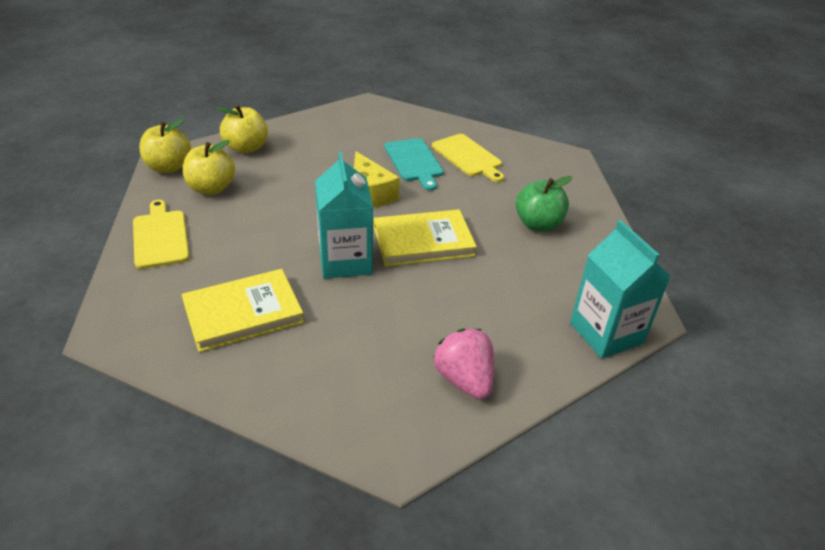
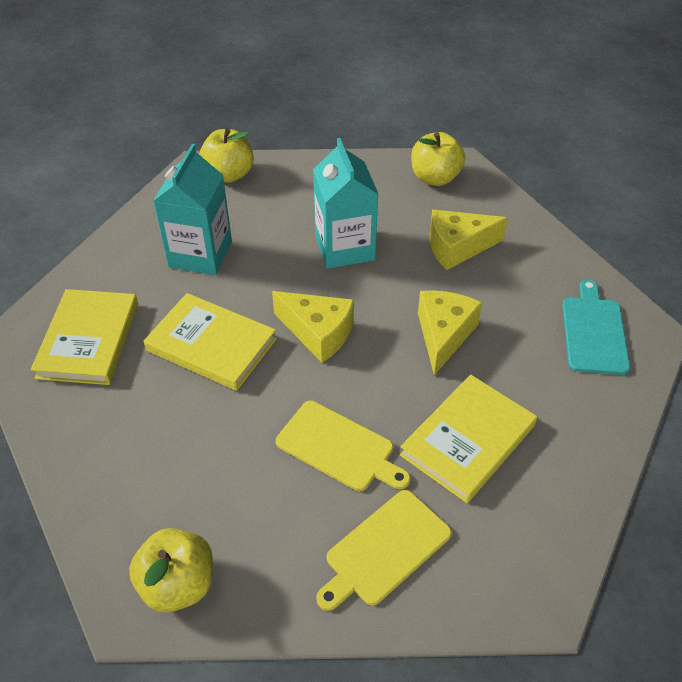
green apple: 1 -> 0
pink strawberry: 1 -> 0
yellow book: 2 -> 3
yellow cheese: 1 -> 3

